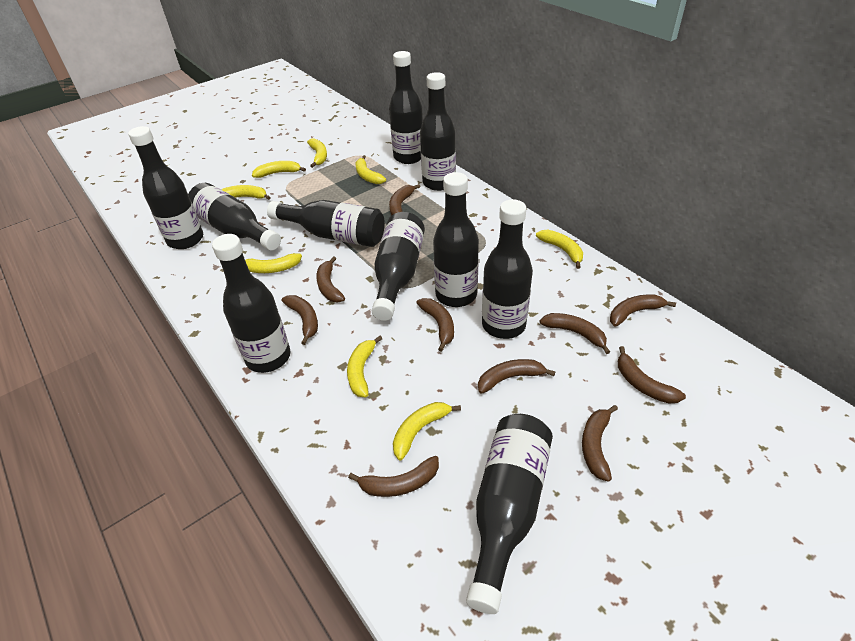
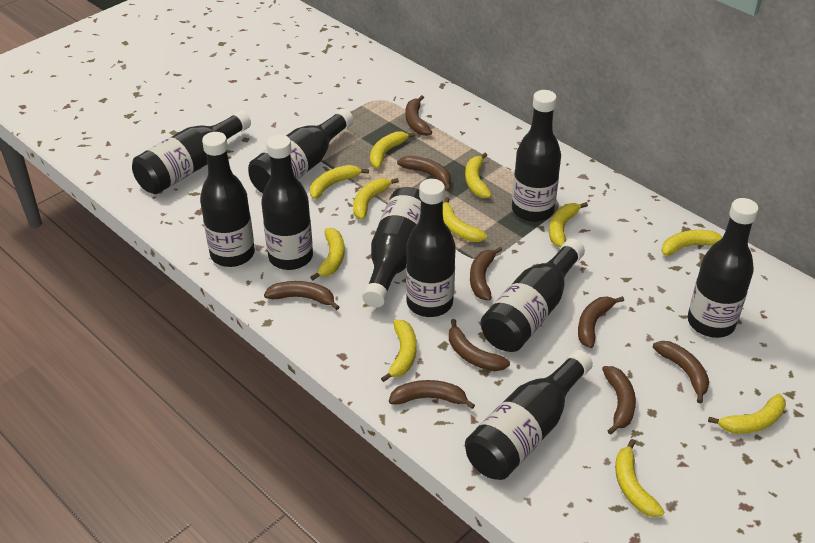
brown banana: 10 -> 9
yellow banana: 8 -> 11

